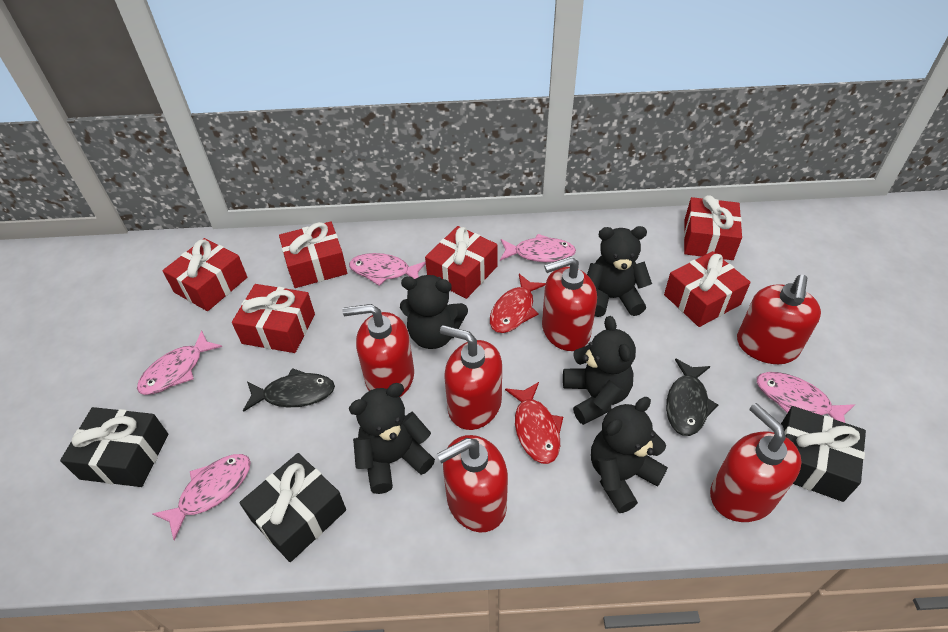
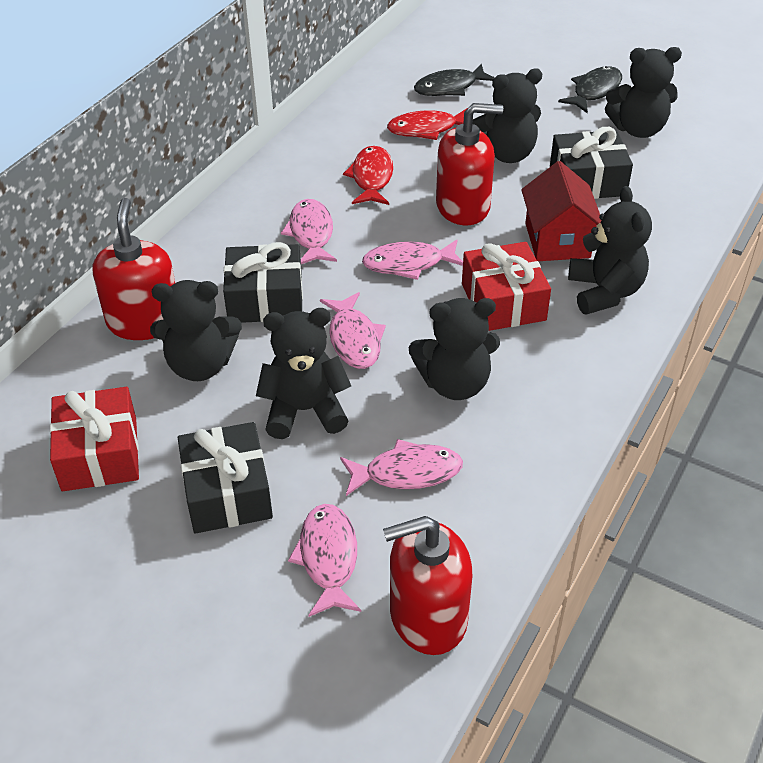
black teddy bear: 5 -> 6
red gift: 6 -> 2
red house: 0 -> 1
red soap dispenser: 6 -> 3

